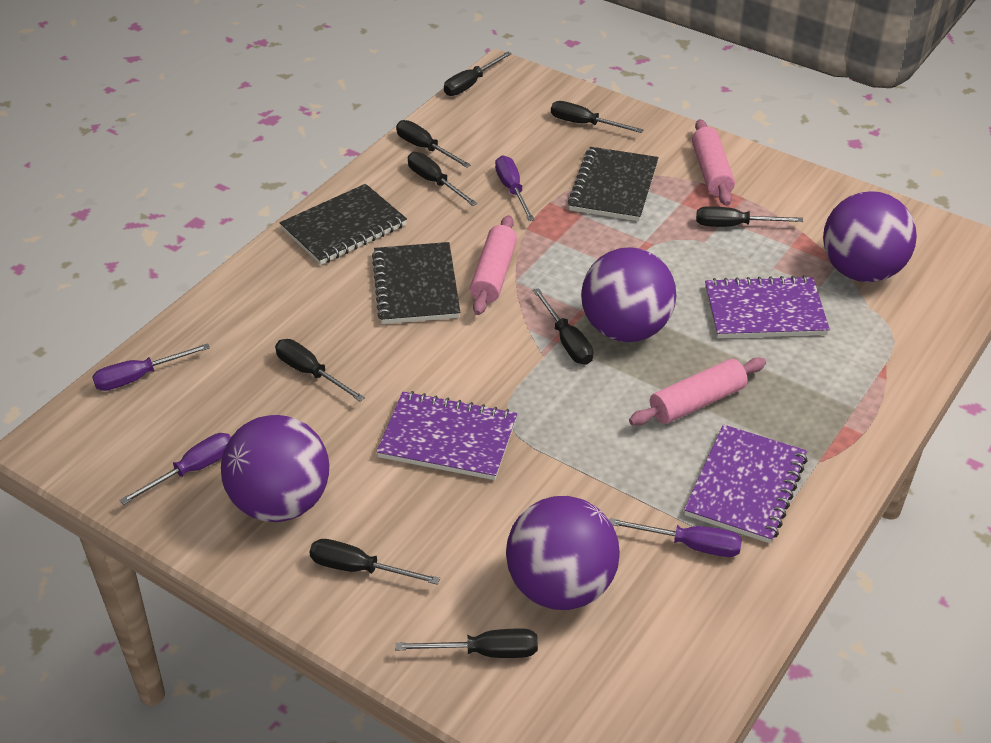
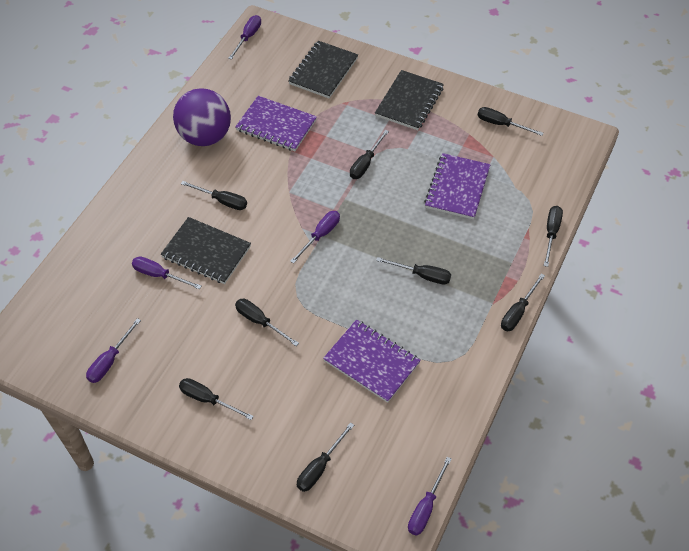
pink rolling pin: 3 -> 0
purple ball: 4 -> 1
purple screwdriver: 4 -> 5

